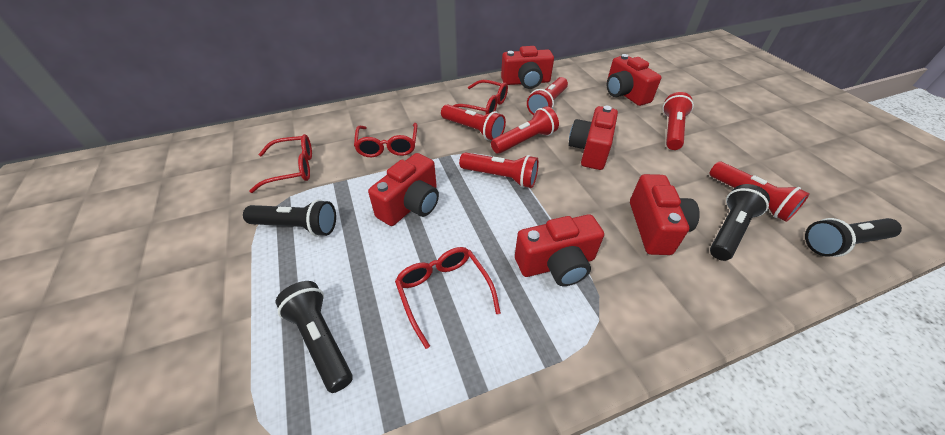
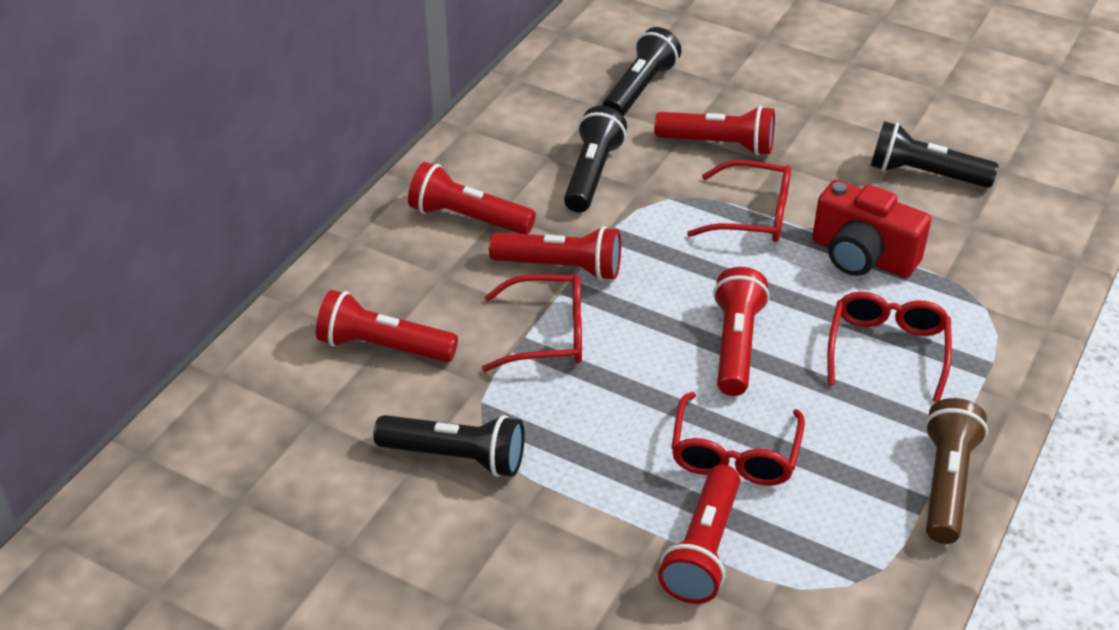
brown flashlight: 0 -> 1
red camera: 6 -> 1

